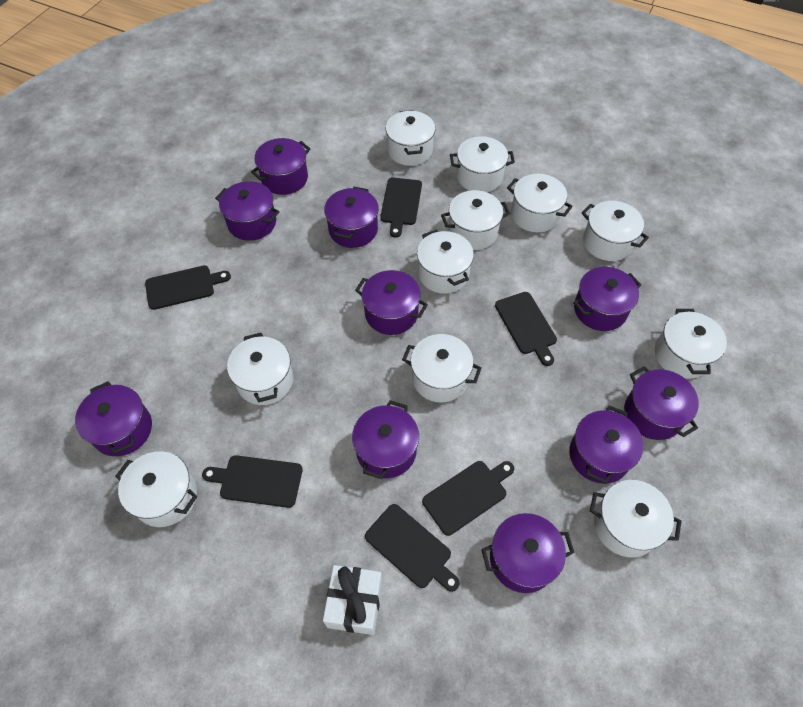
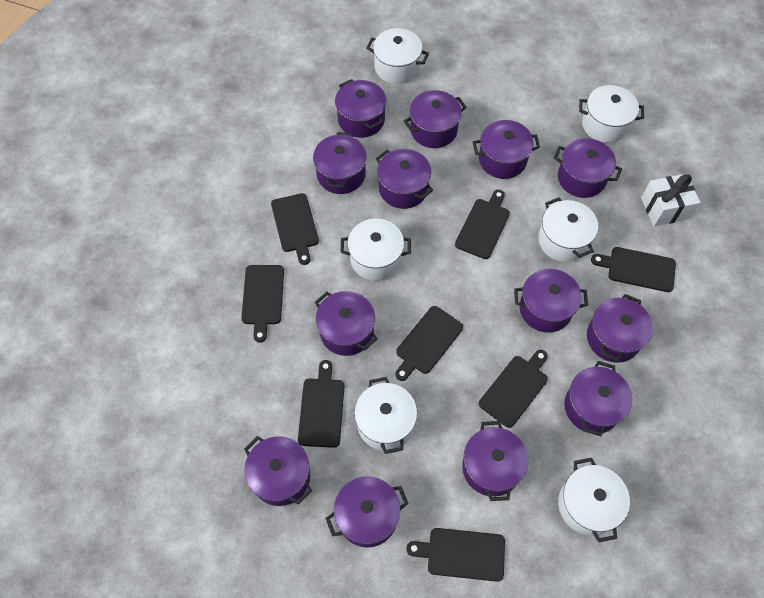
black cutting board: 6 -> 8
purple pot: 10 -> 13
white pot: 11 -> 6

